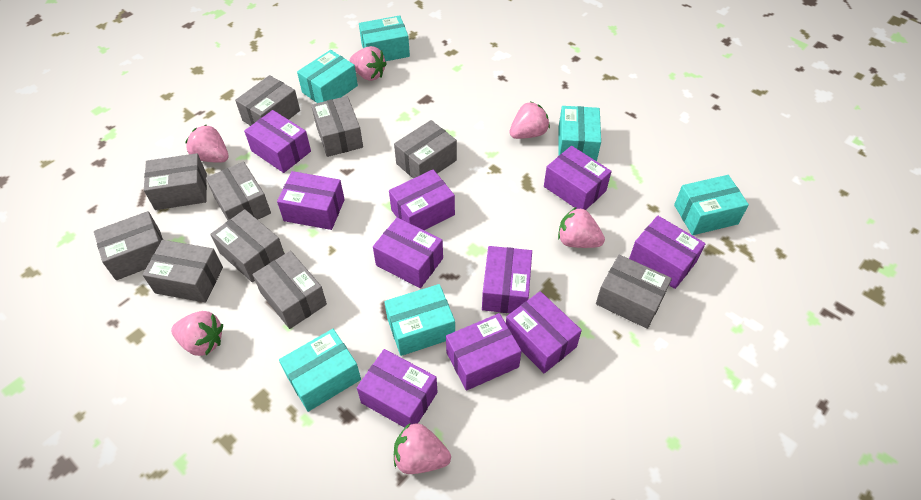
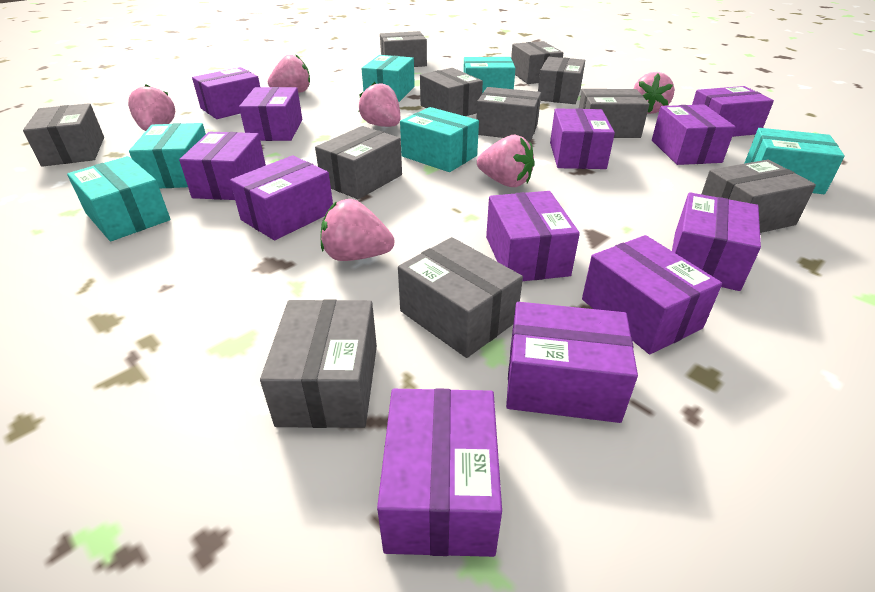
grey box: 10 -> 11
purple box: 10 -> 12

